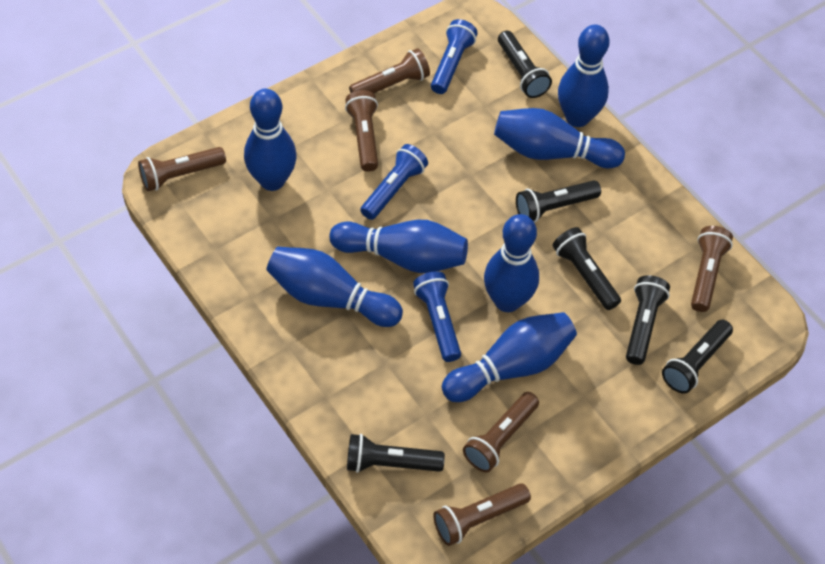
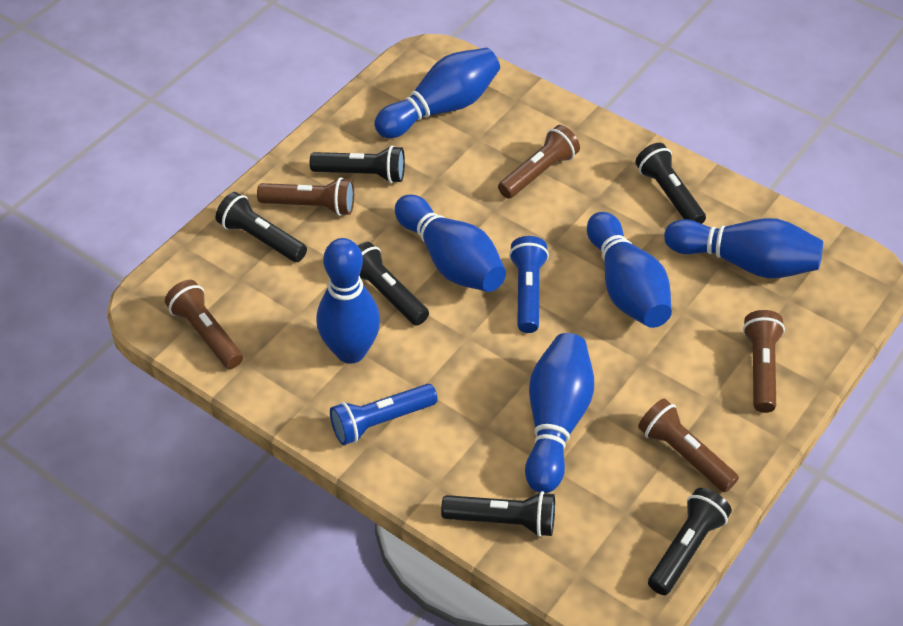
blue bowling pin: 7 -> 6
blue flashlight: 3 -> 2
brown flashlight: 6 -> 5

